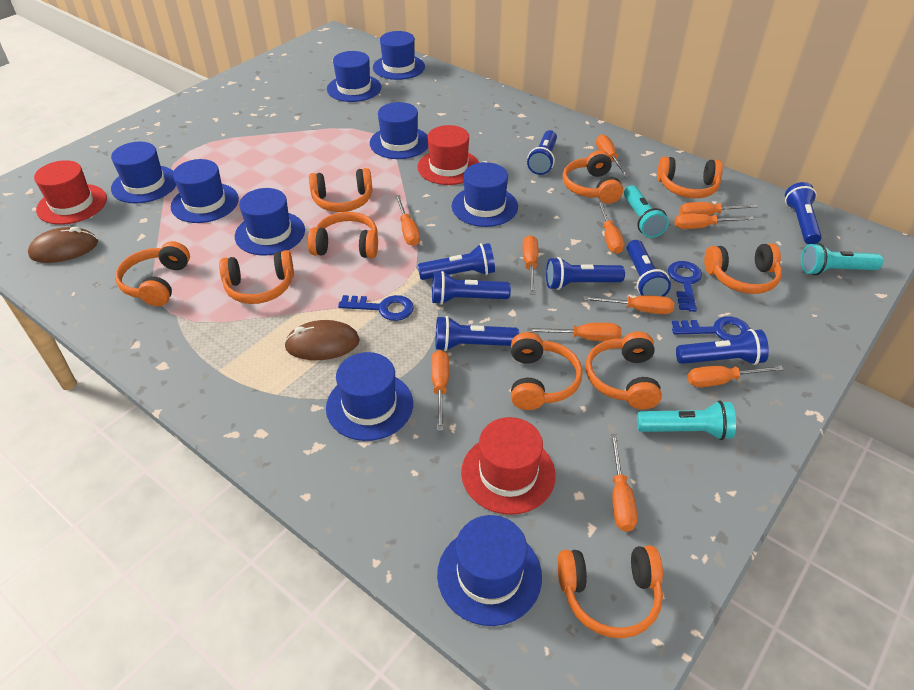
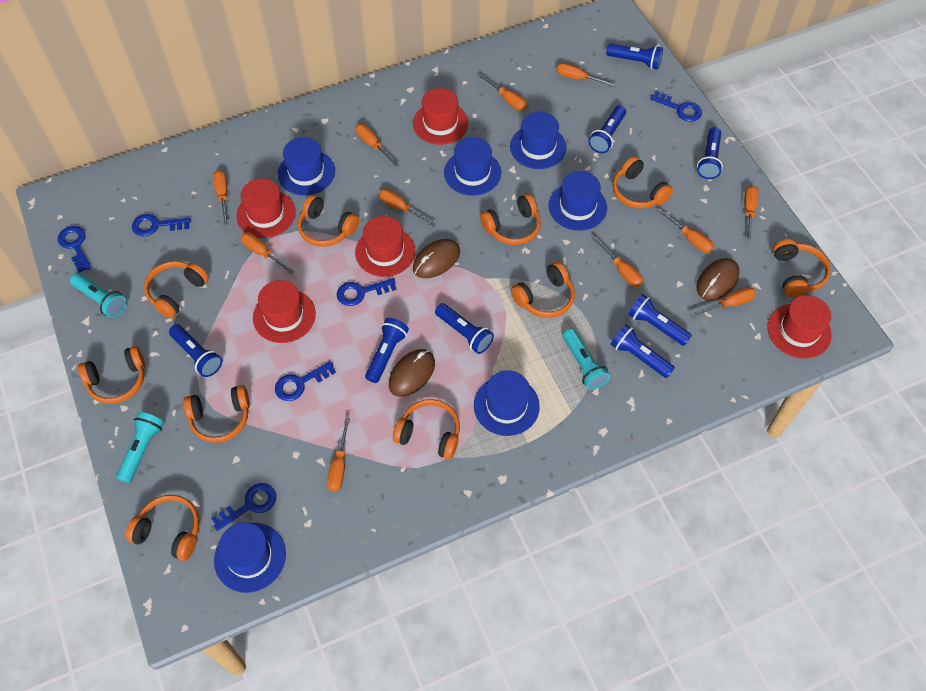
blue hat: 9 -> 6
blue key: 3 -> 6
brown mouse: 2 -> 3
red hat: 3 -> 5

